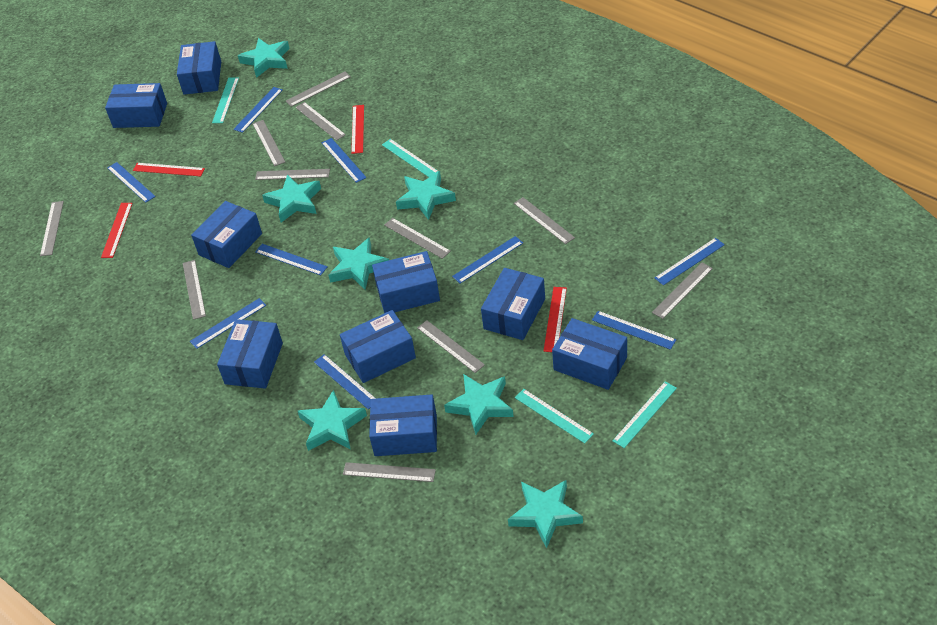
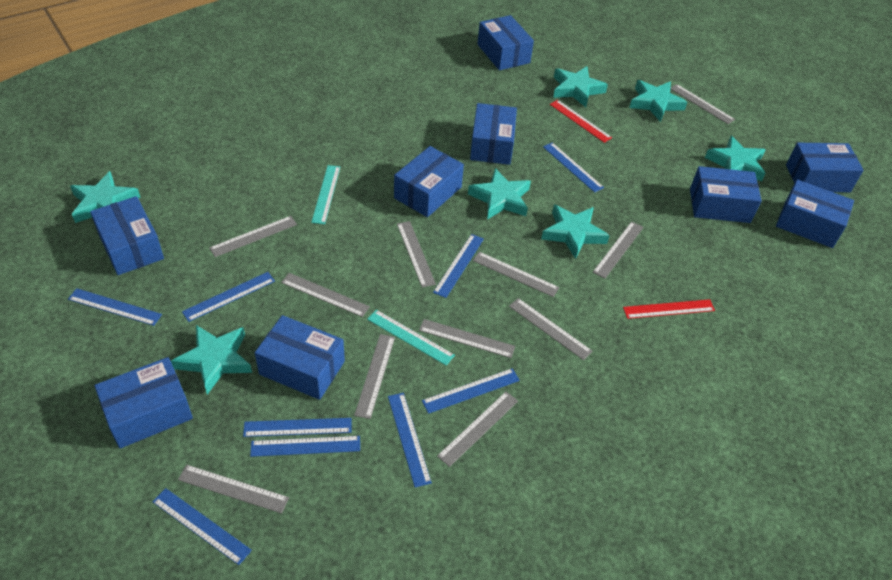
red ruler: 4 -> 2
turquoise ruler: 4 -> 2

